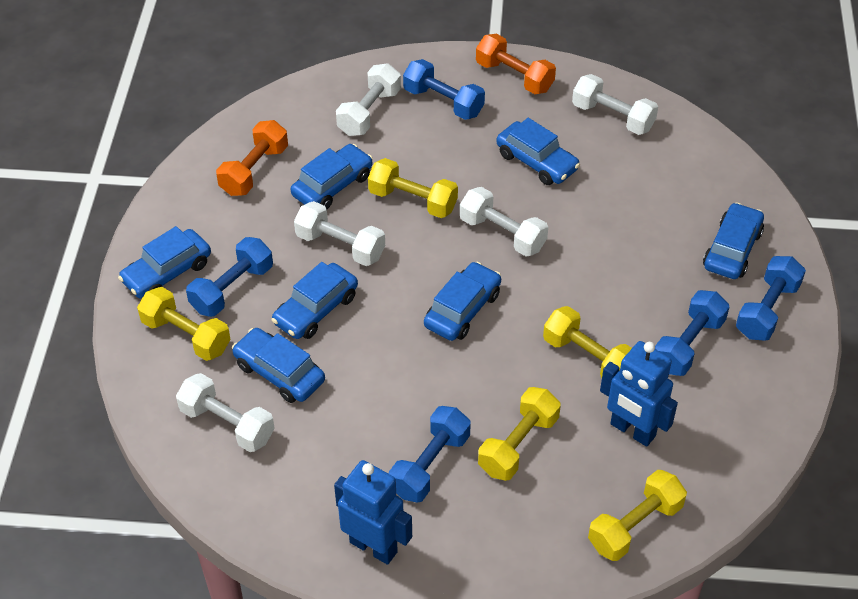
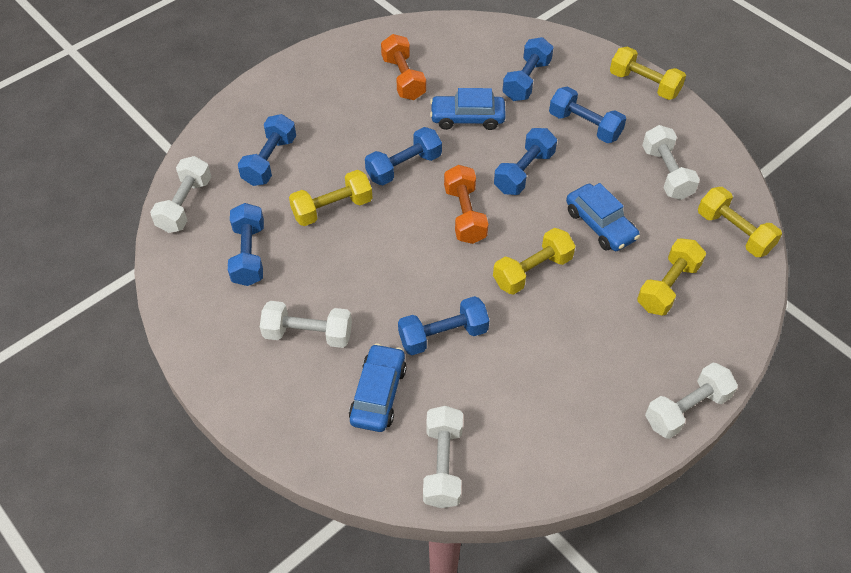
blue car: 7 -> 3
blue dumbbell: 5 -> 7
blue robot: 2 -> 0

